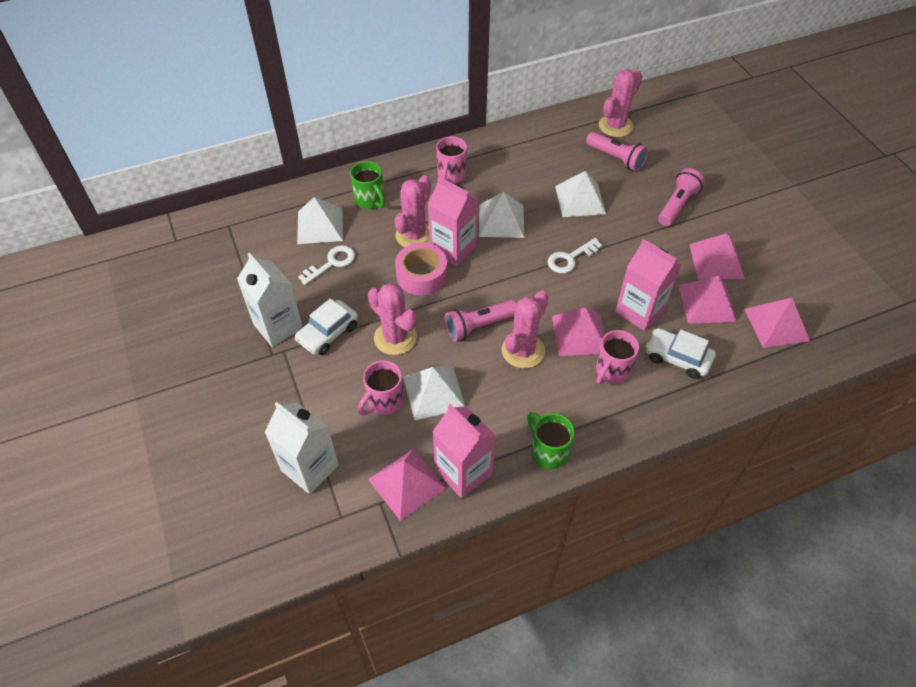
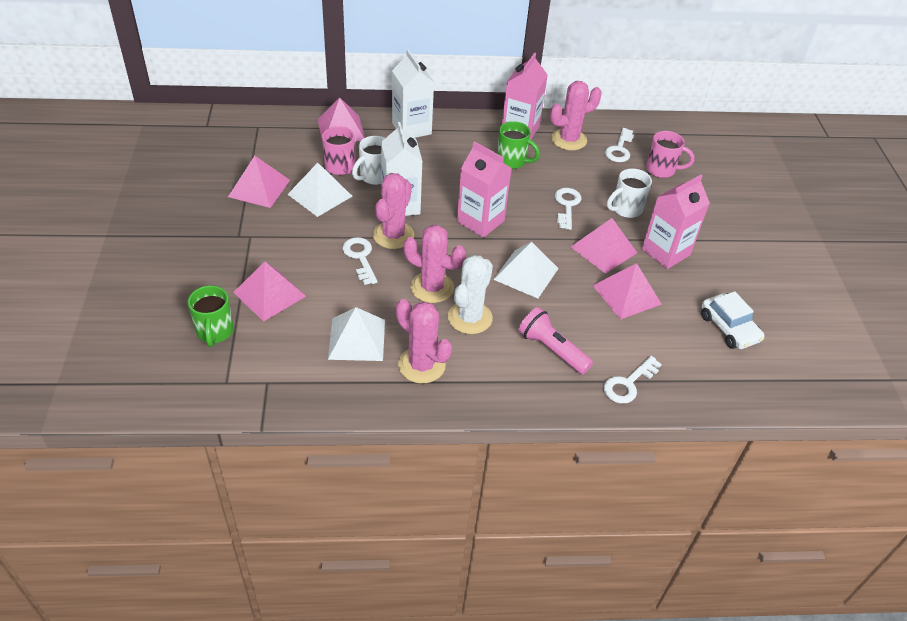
pink flashlight: 3 -> 1
pink mug: 3 -> 2
pink tape: 1 -> 0
white cactus: 0 -> 1
white car: 2 -> 1
white key: 2 -> 4
white mug: 0 -> 2
white pyramid: 4 -> 3

